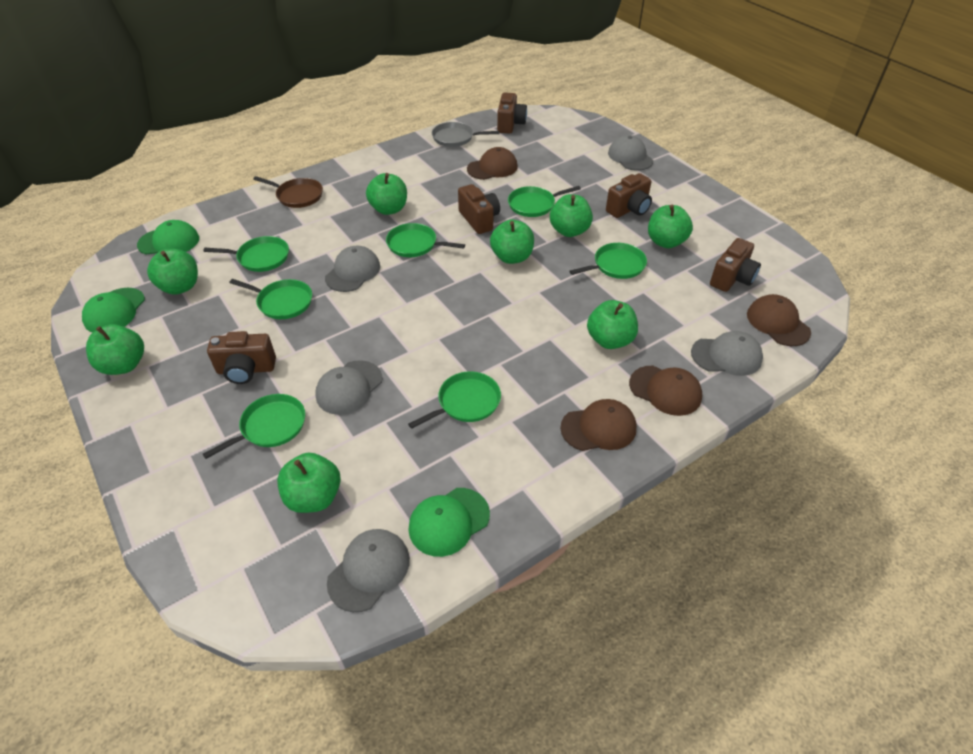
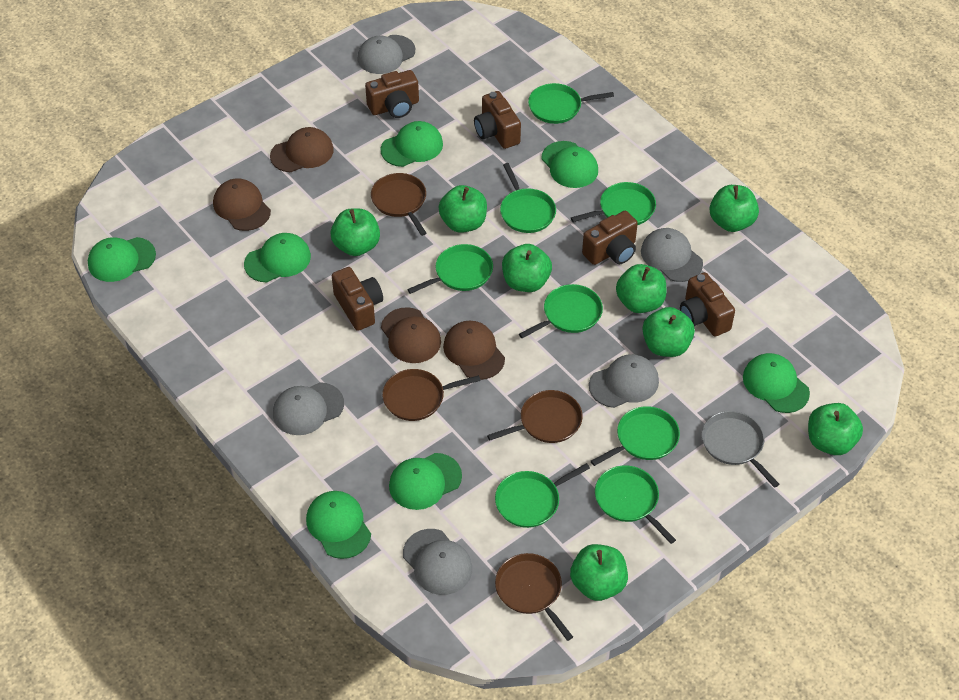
brown pan: 1 -> 4
green cap: 3 -> 7
green pan: 7 -> 8

